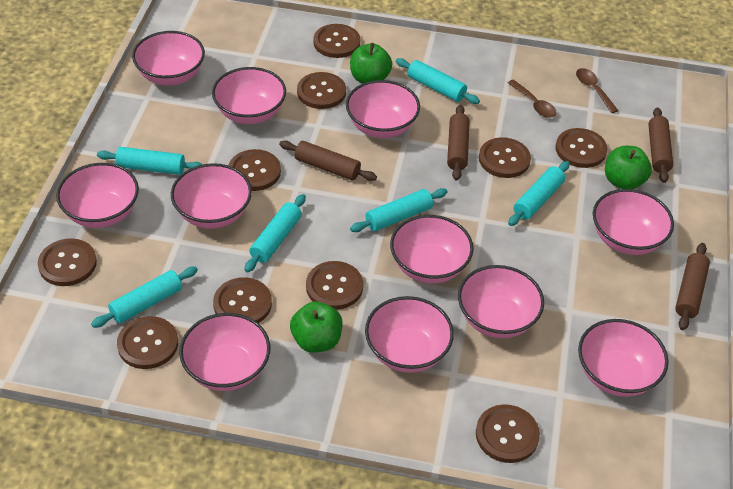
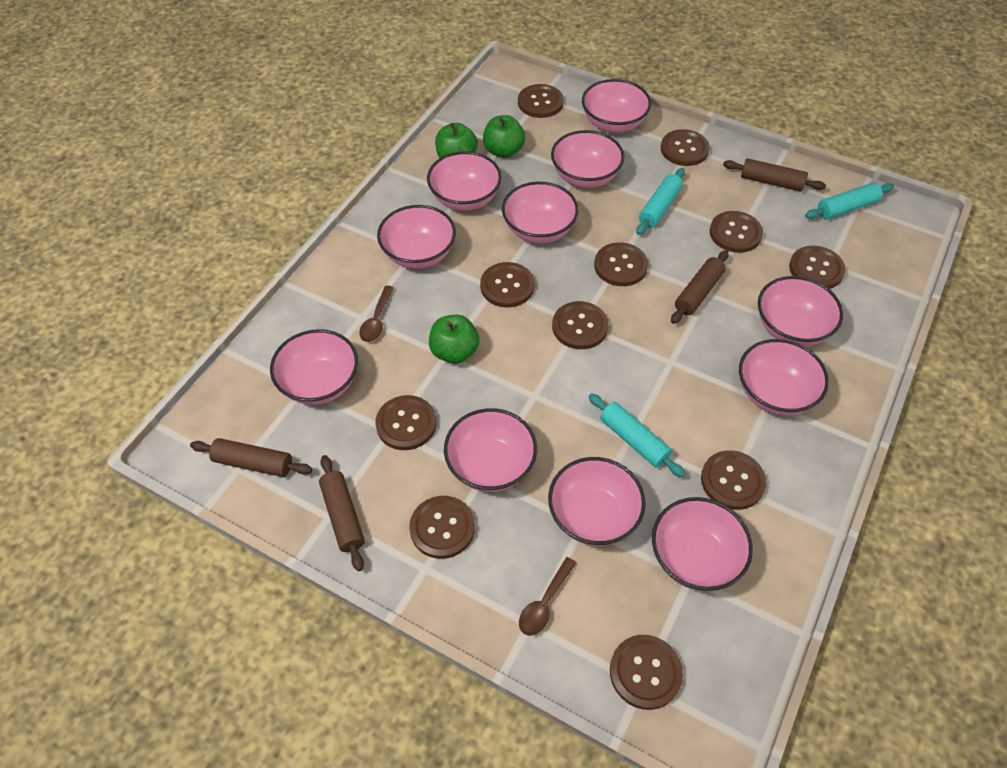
brown button: 10 -> 11
turquoise rolling pin: 6 -> 3

